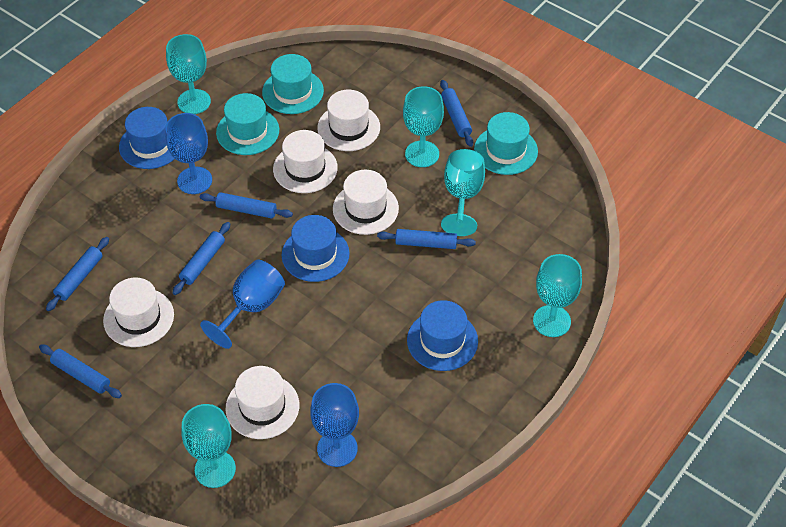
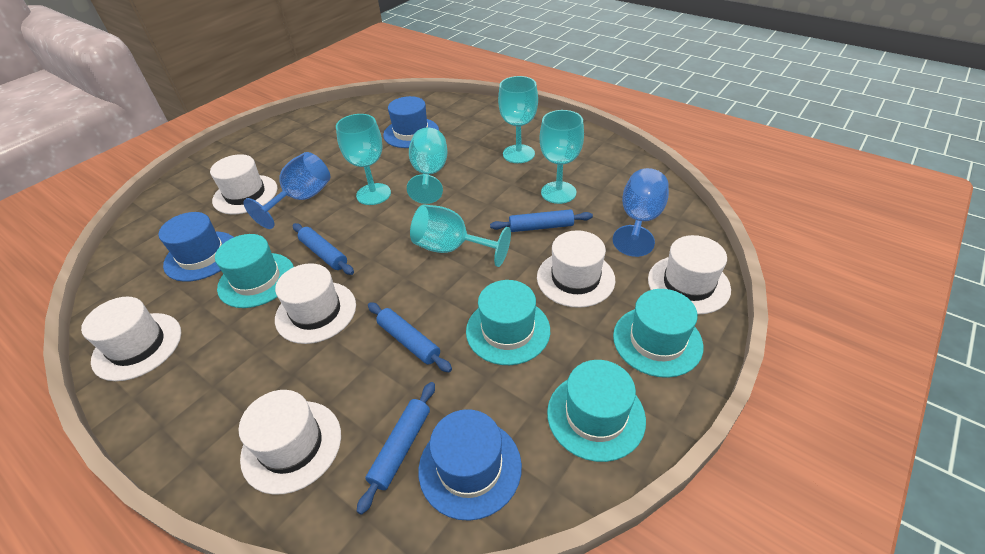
blue goblet: 3 -> 2
blue rolling pin: 6 -> 4
turquoise hat: 3 -> 4
white hat: 5 -> 6

